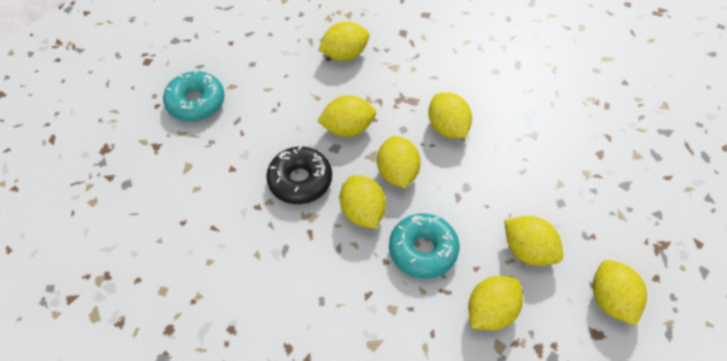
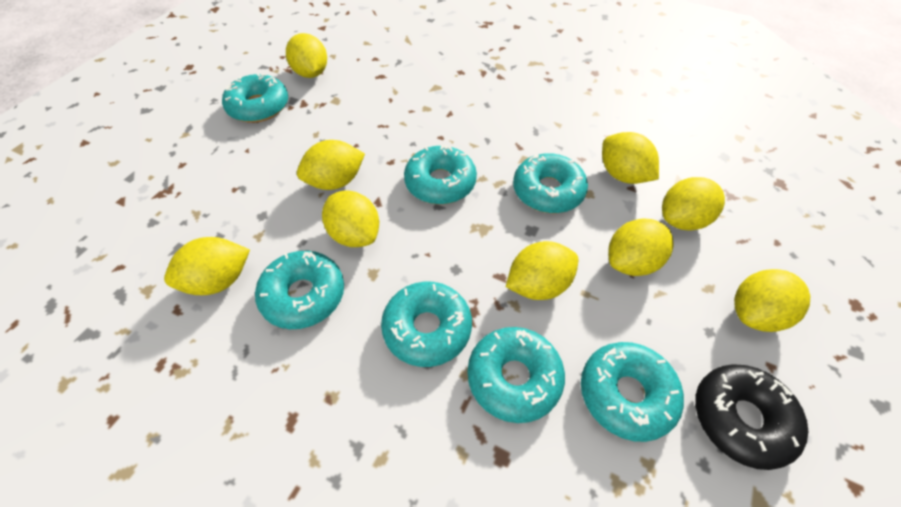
turquoise donut: 2 -> 7
yellow lemon: 8 -> 9

